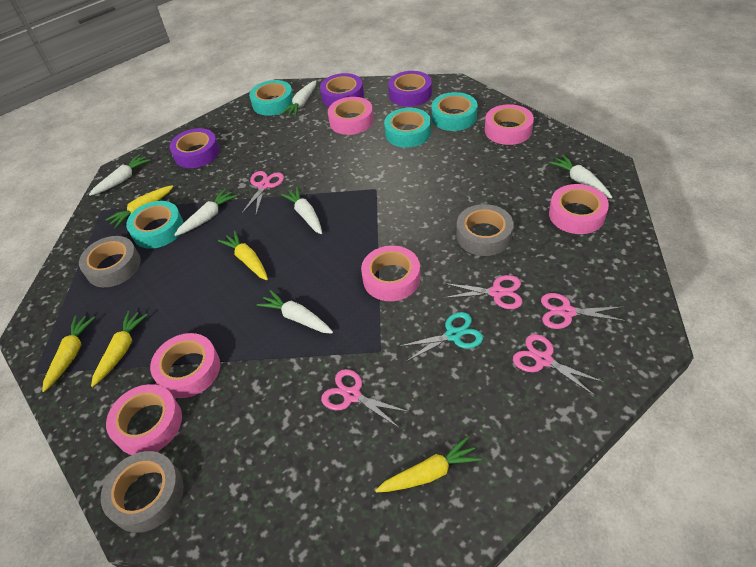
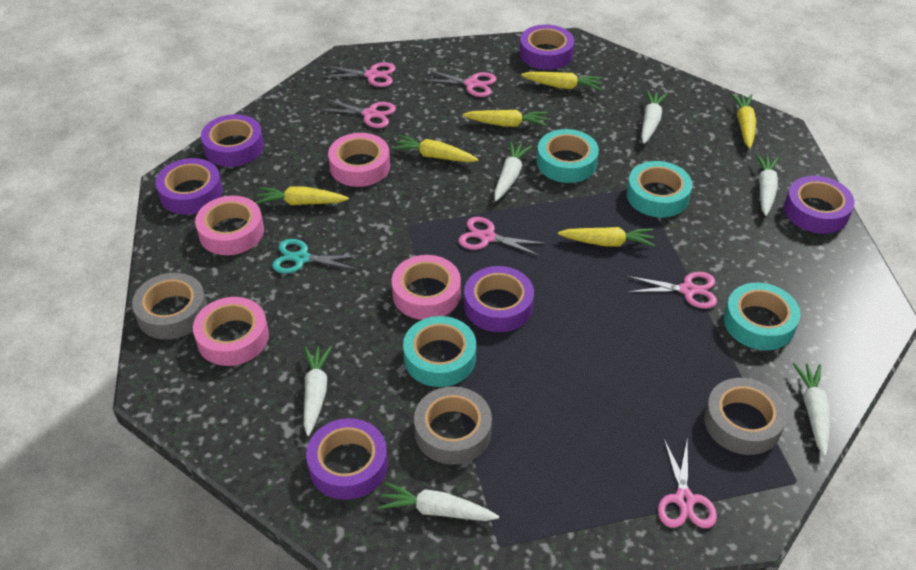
pink scissors: 5 -> 6
pink tape: 6 -> 4
purple tape: 3 -> 6
yellow carrot: 5 -> 6

